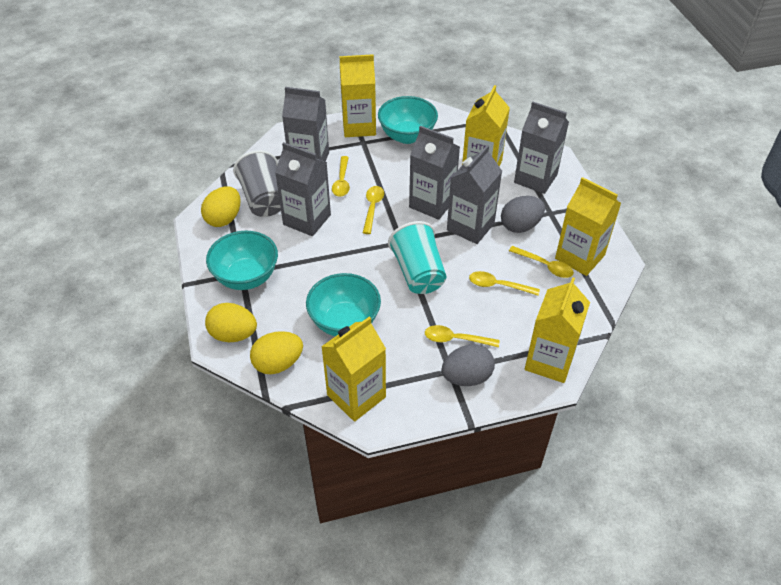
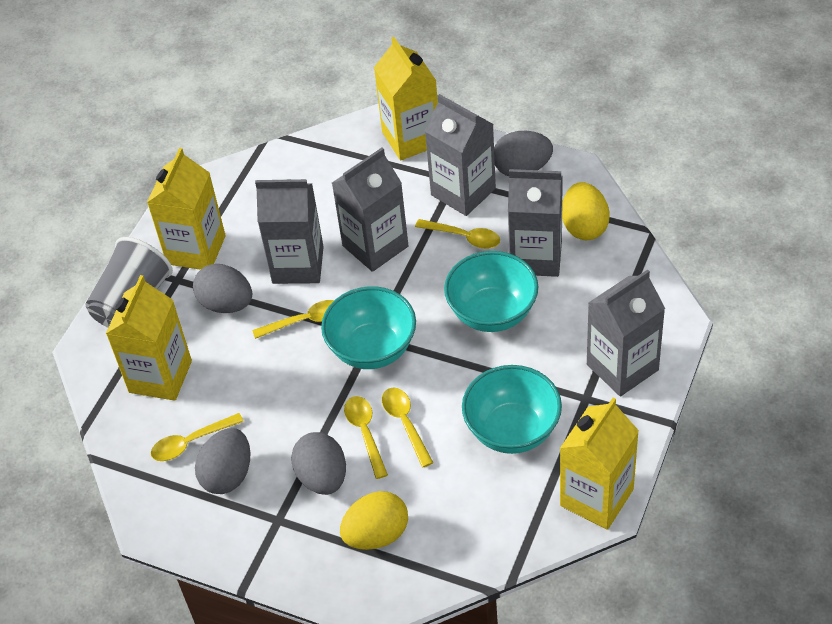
grey egg: 2 -> 4
turquoise cup: 1 -> 0
yellow carton: 5 -> 4
yellow egg: 3 -> 2

